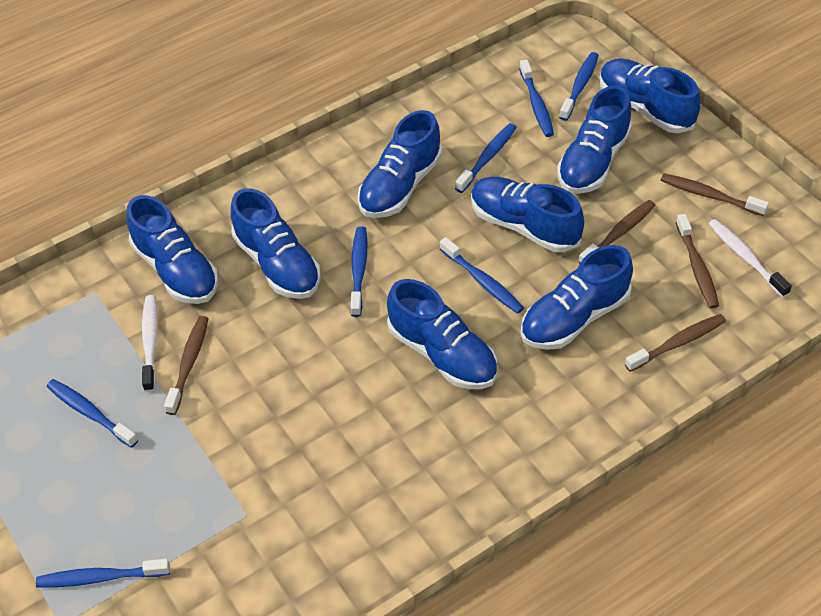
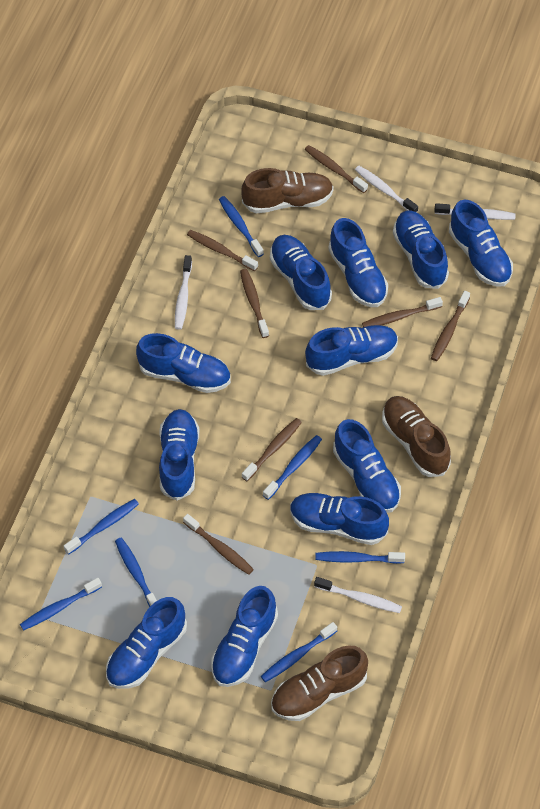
blue shoe: 8 -> 11
brown shoe: 0 -> 3
brown toothbrush: 5 -> 7
white toothbrush: 2 -> 4

